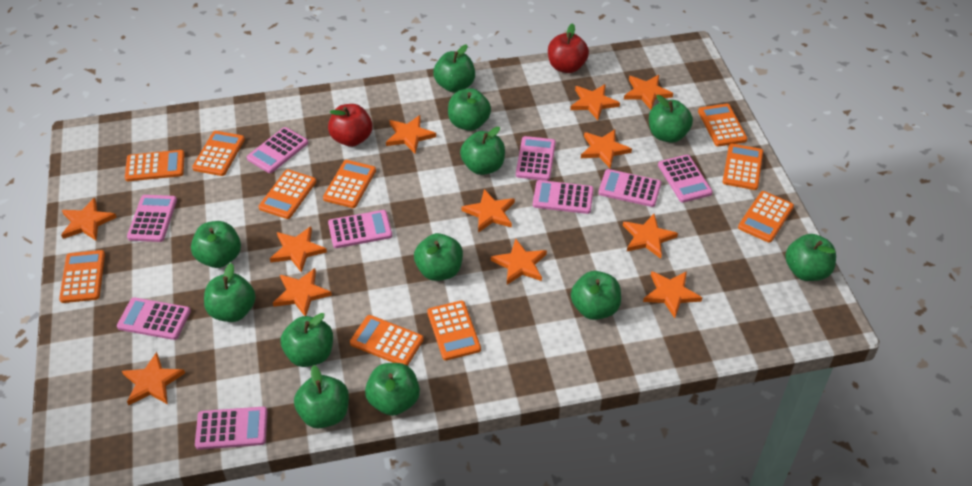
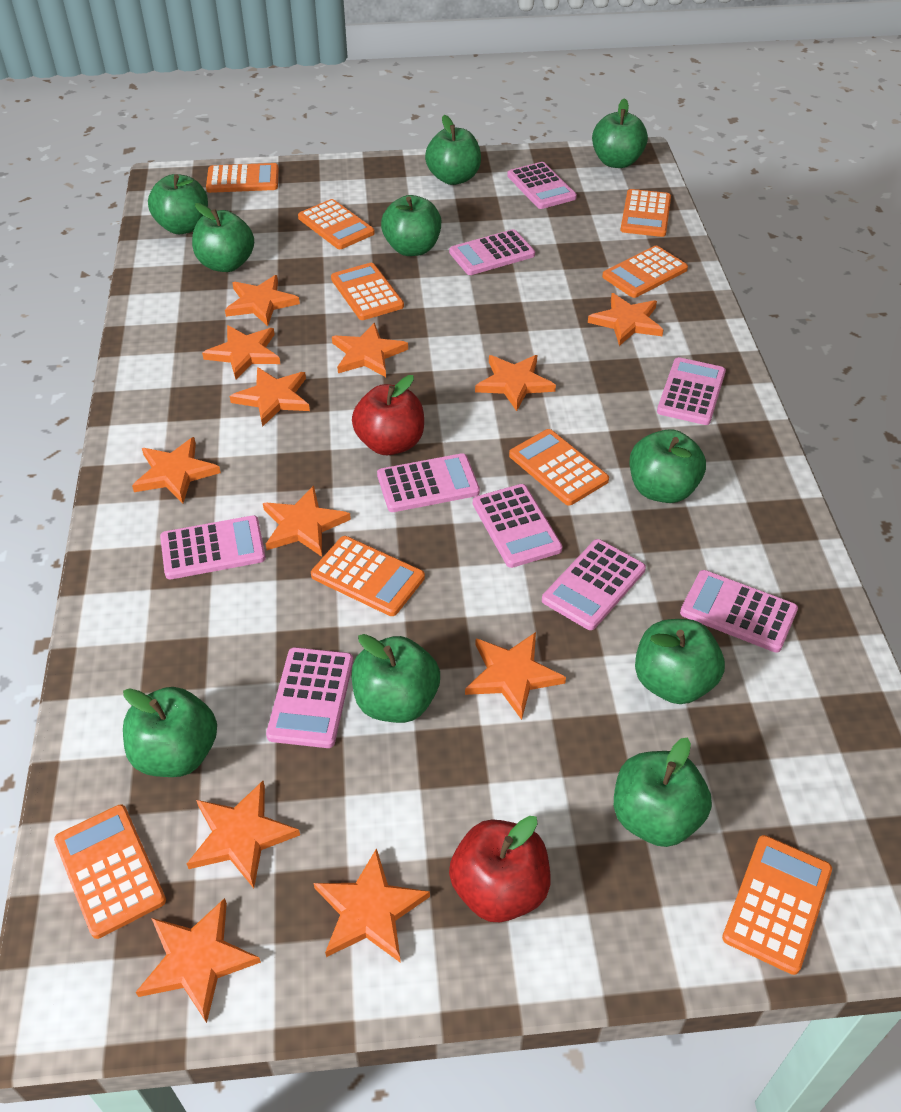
green apple: 12 -> 10
orange calculator: 10 -> 9

